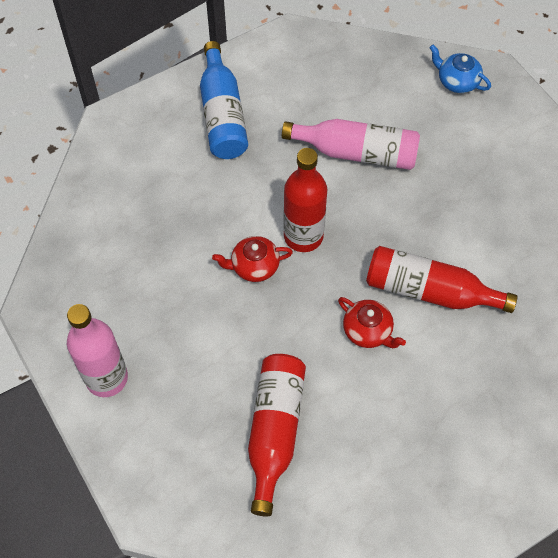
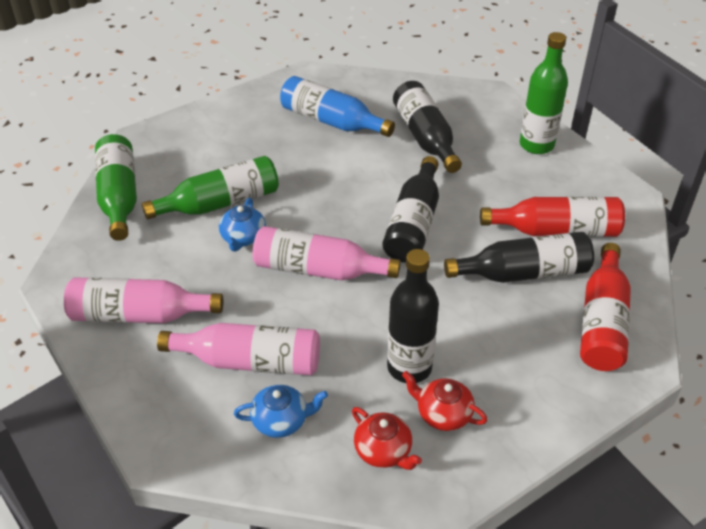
black bottle: 0 -> 4
blue teapot: 1 -> 2
green bottle: 0 -> 3
pink bottle: 2 -> 3
red bottle: 3 -> 2

